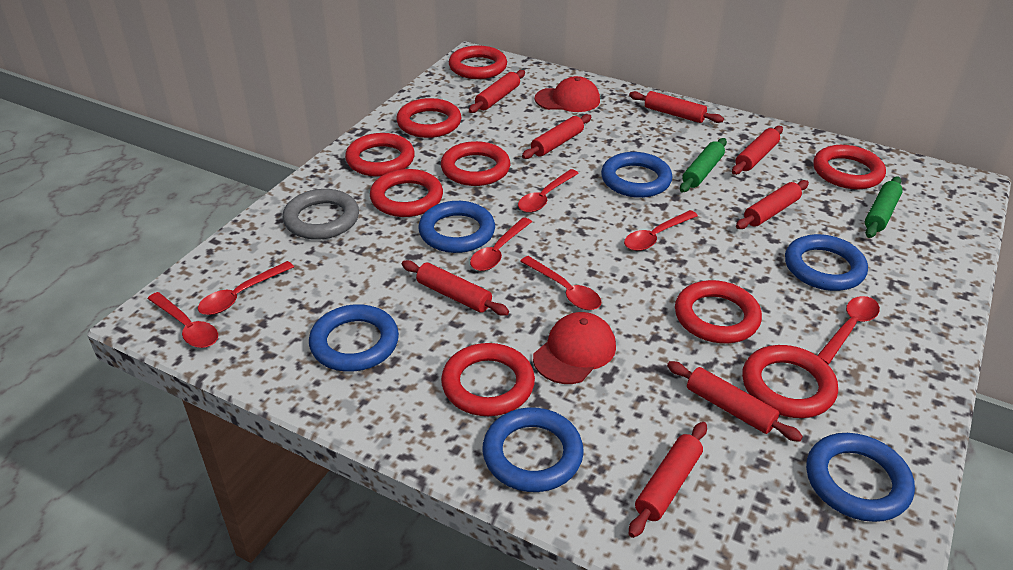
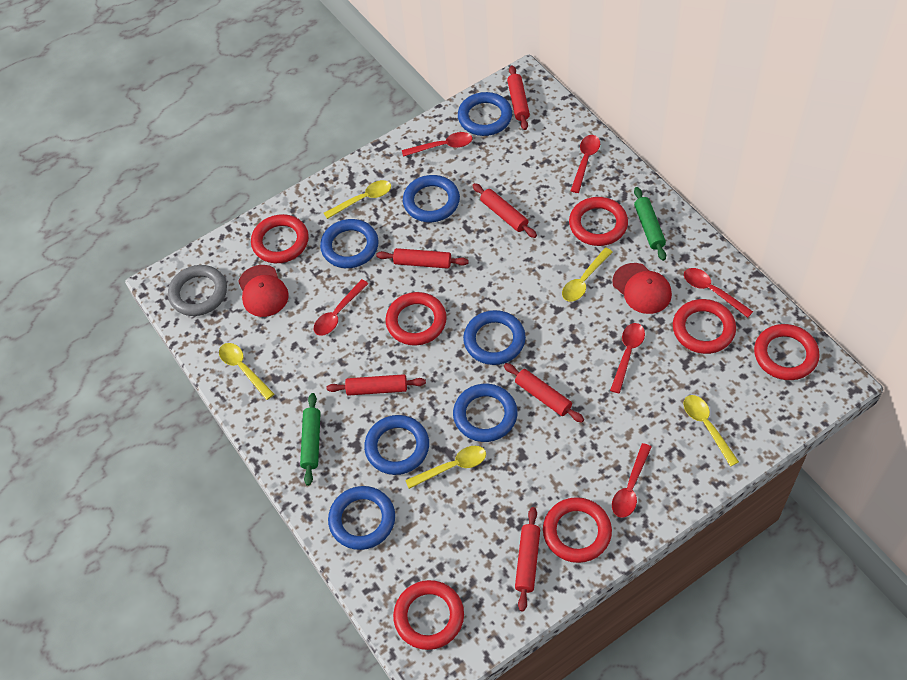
blue ring: 6 -> 7
red ring: 9 -> 7
red rolling pin: 8 -> 6
red spoon: 7 -> 6
yellow spoon: 0 -> 5

